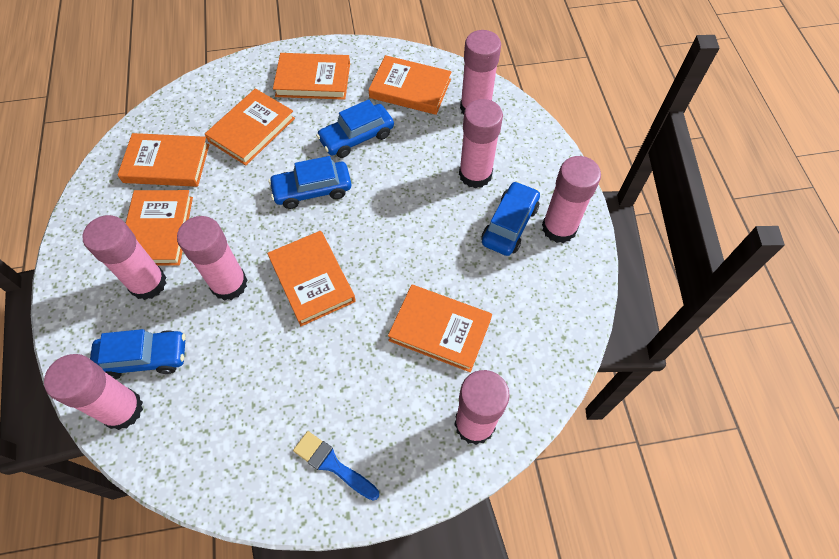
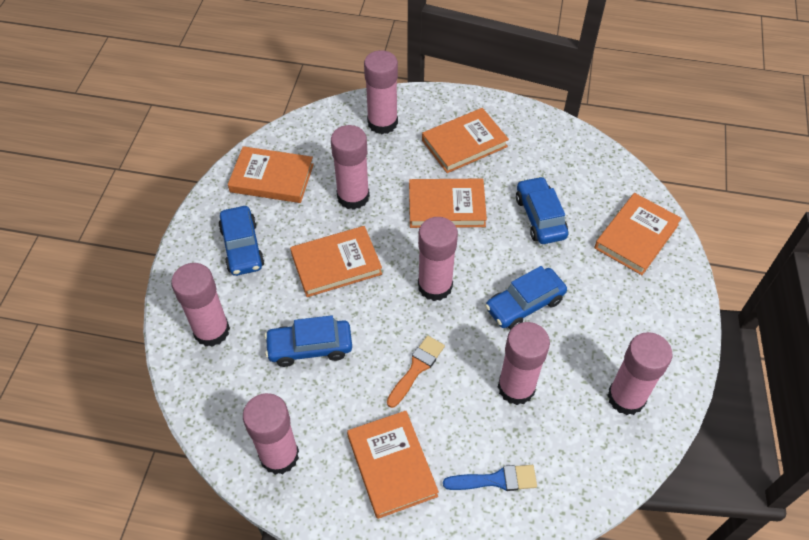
orange book: 7 -> 6
orange brush: 0 -> 1

